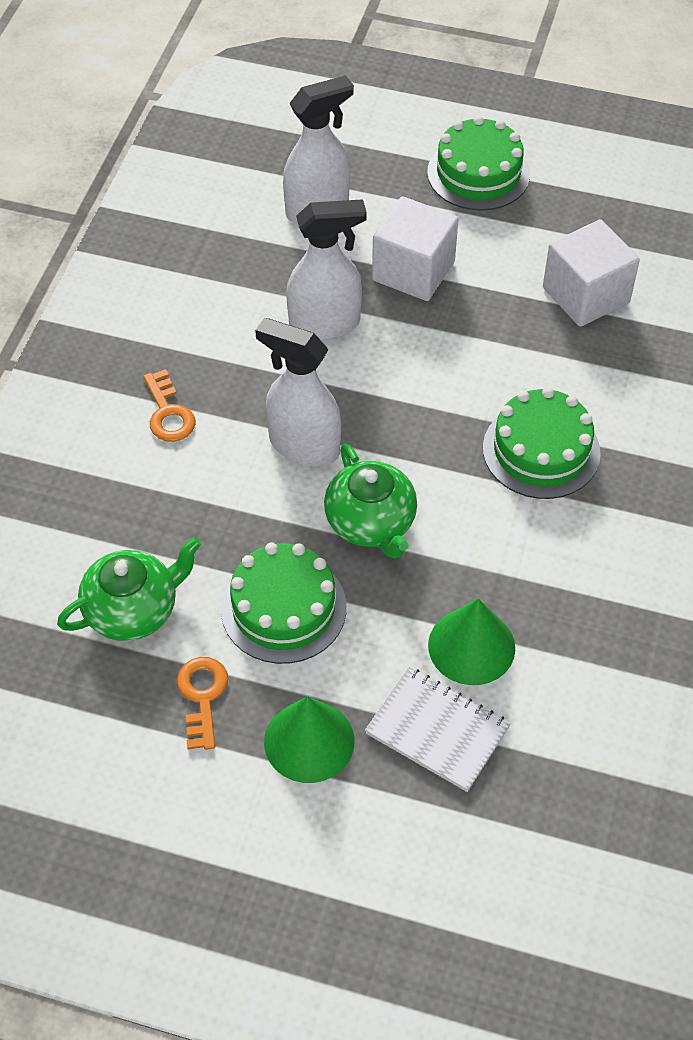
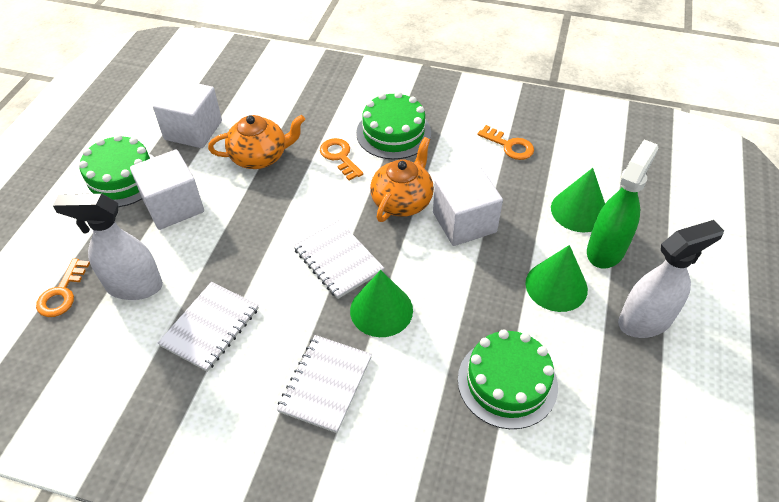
green cone: 2 -> 3
green spray bottle: 0 -> 1
green teapot: 2 -> 0
orange key: 2 -> 3
orange teapot: 0 -> 2
white cube: 2 -> 3
white notebook: 1 -> 3
white spray bottle: 3 -> 2

